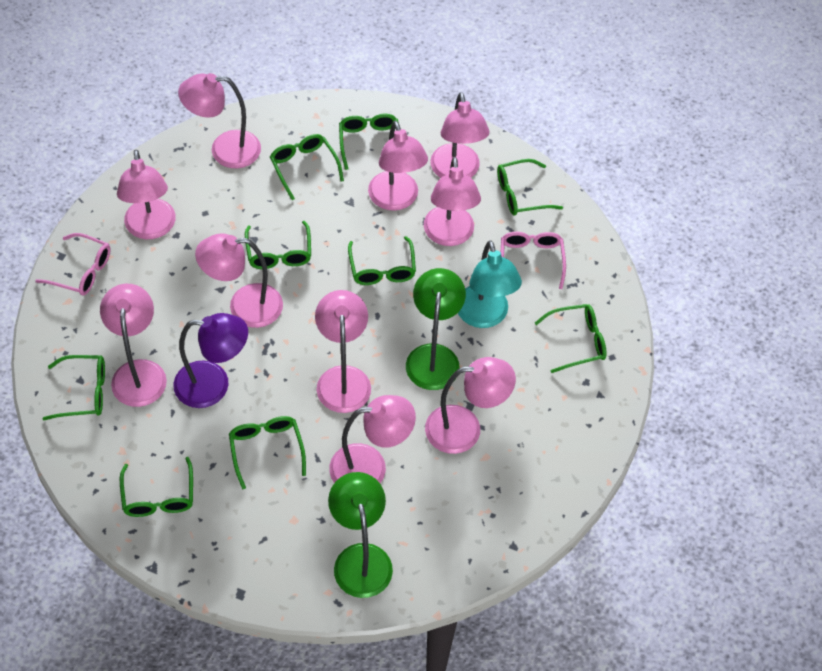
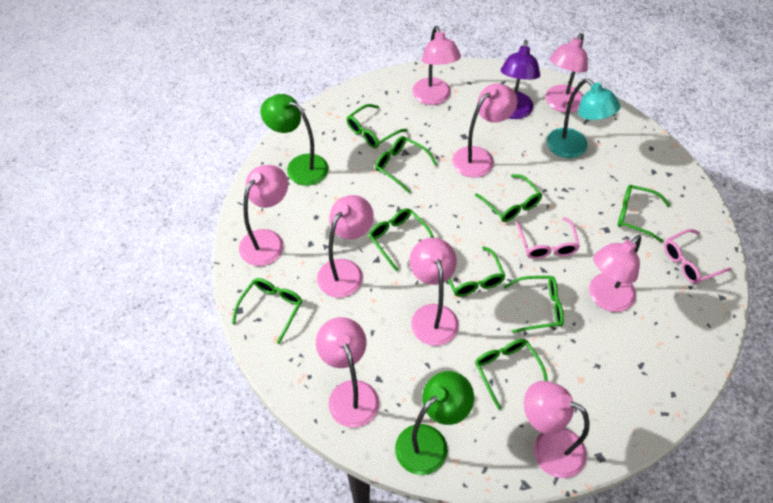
pink lamp: 10 -> 9

